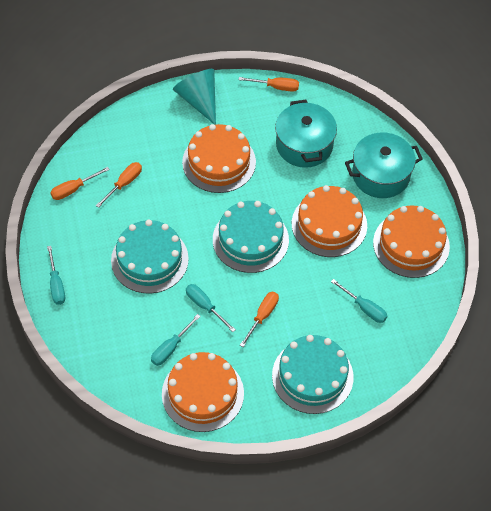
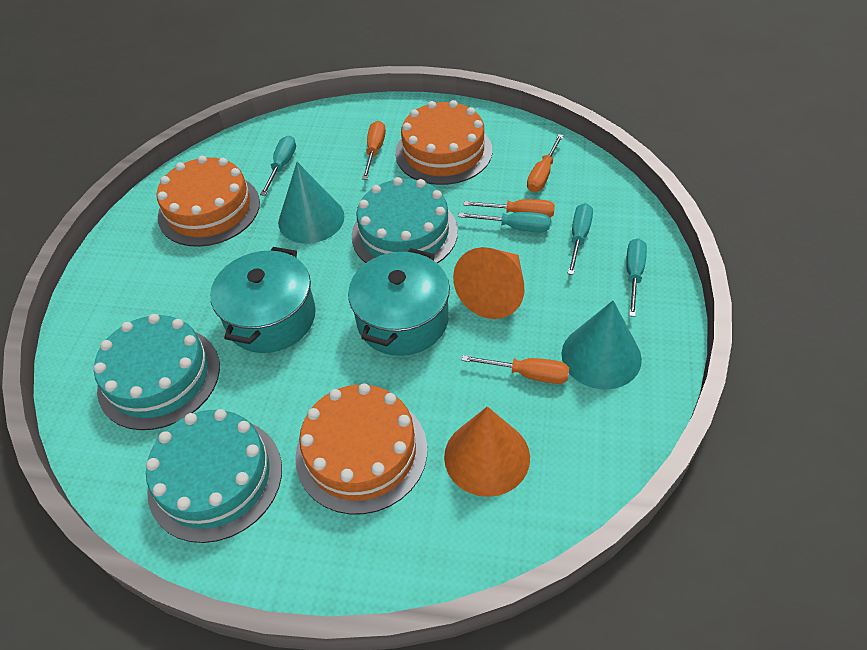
orange cake: 4 -> 3
orange cone: 0 -> 2
turquoise cone: 1 -> 2

